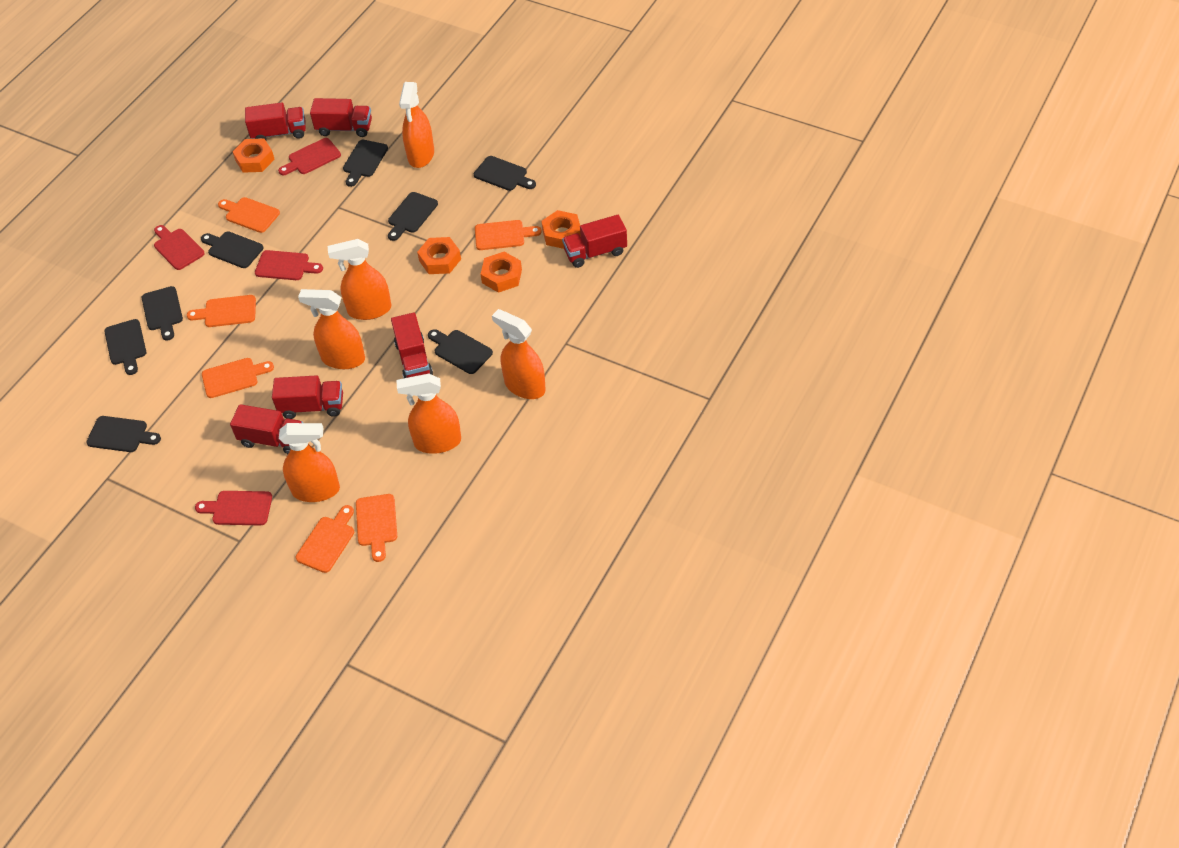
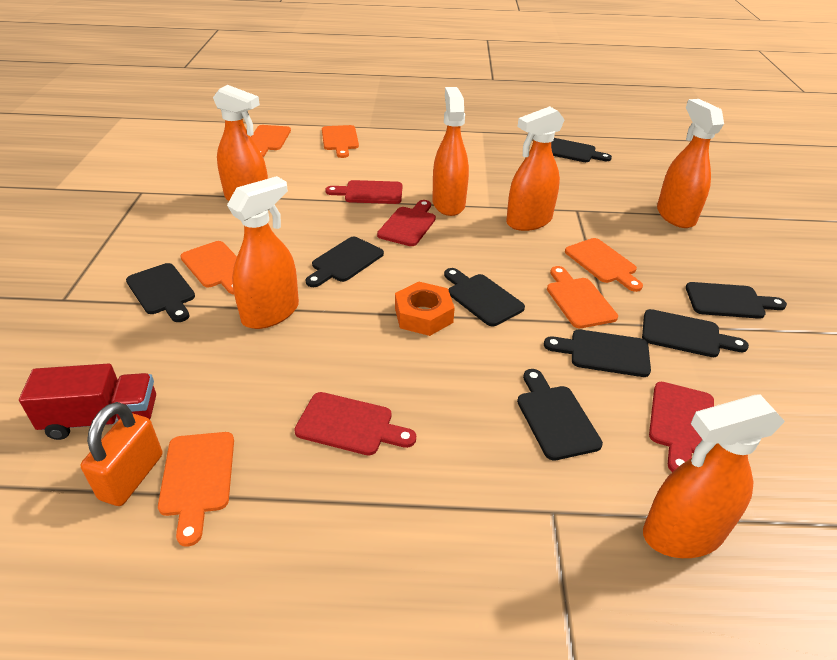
orange nut: 4 -> 1
orange padlock: 0 -> 1
red truck: 6 -> 1

